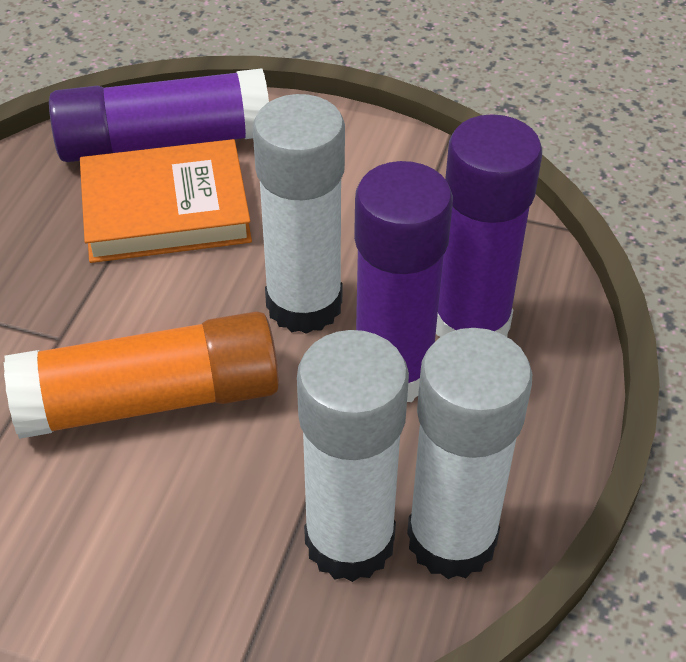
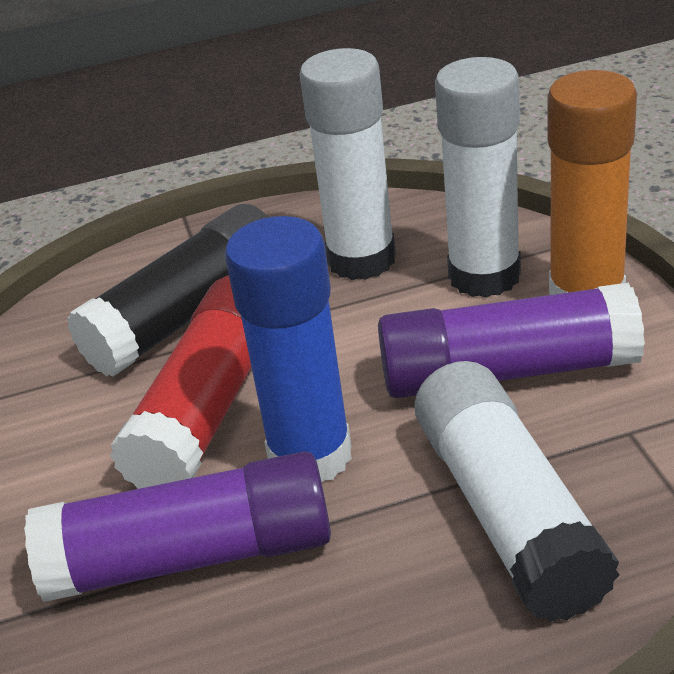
black glue stick: 0 -> 1
blue glue stick: 0 -> 1
orange book: 1 -> 0
purple glue stick: 3 -> 2
red glue stick: 0 -> 1

